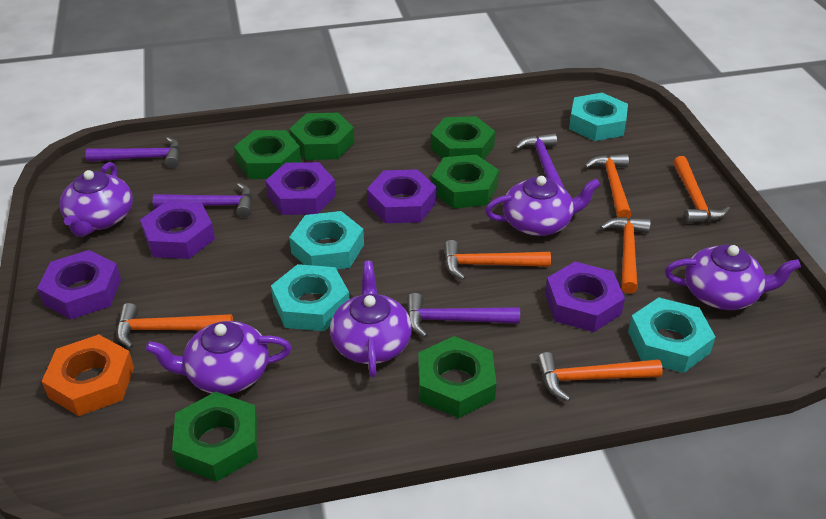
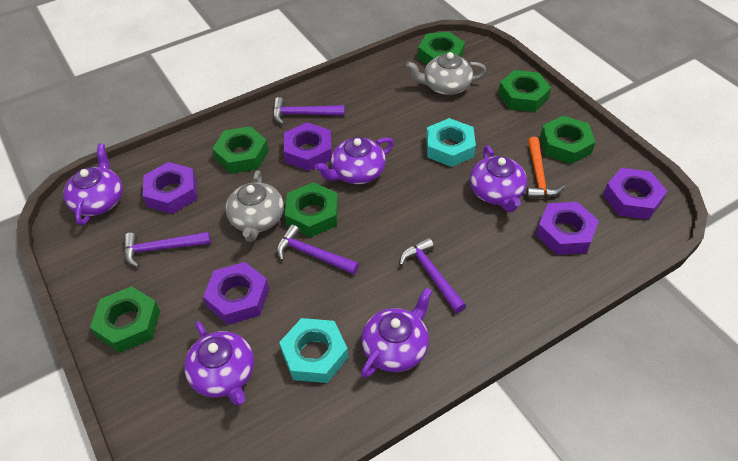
grey teapot: 0 -> 2
orange hammer: 6 -> 1
orange nut: 1 -> 0
turquoise nut: 4 -> 2

